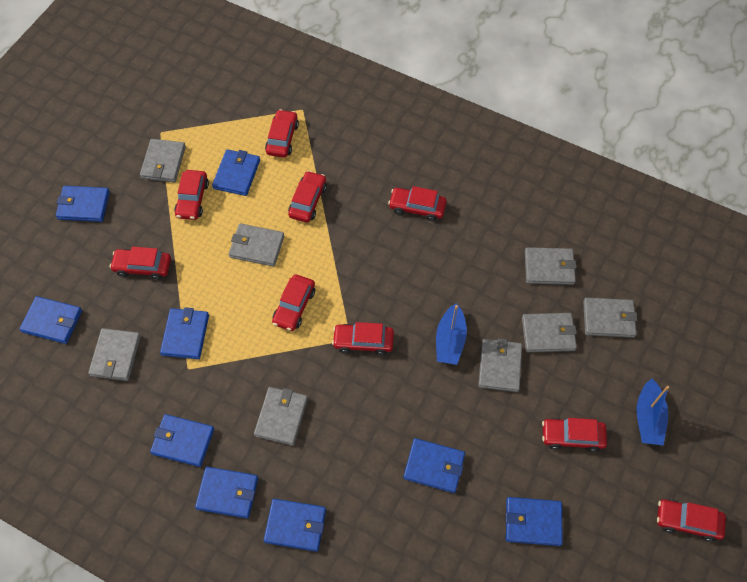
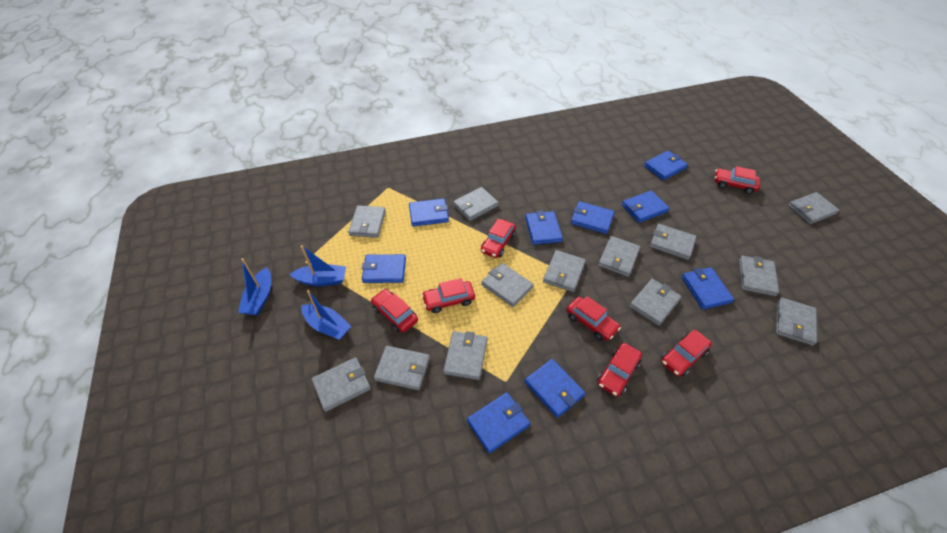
blue boat: 2 -> 3
grey wallet: 8 -> 13
red car: 9 -> 7

